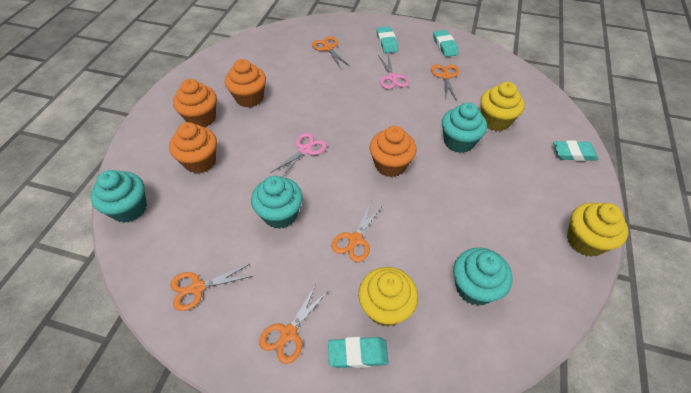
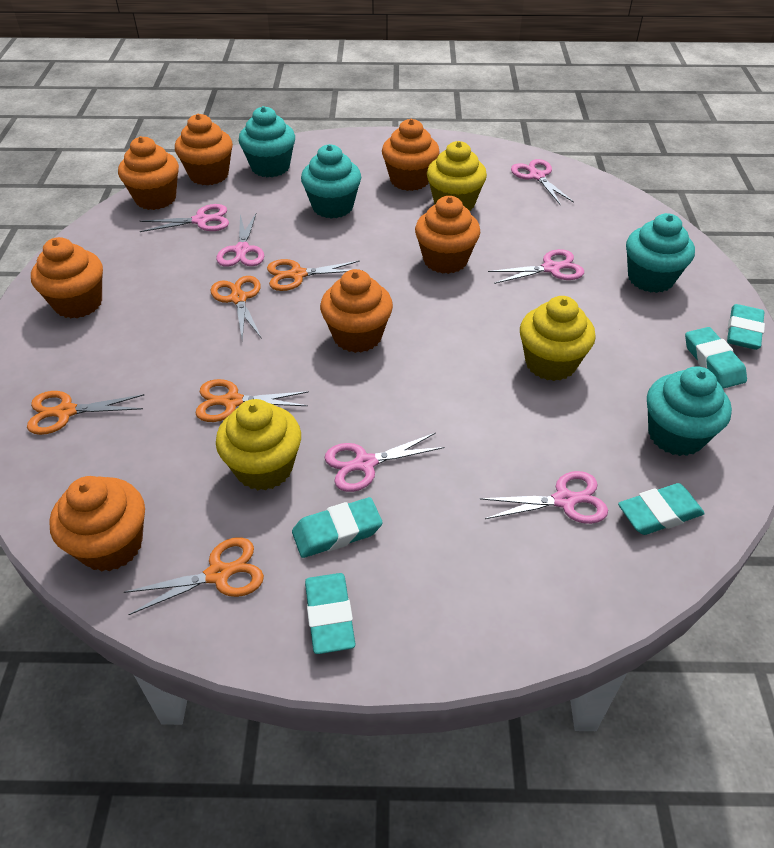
orange cupcake: 4 -> 7
pink scissors: 2 -> 6
turquoise eraser: 4 -> 5

